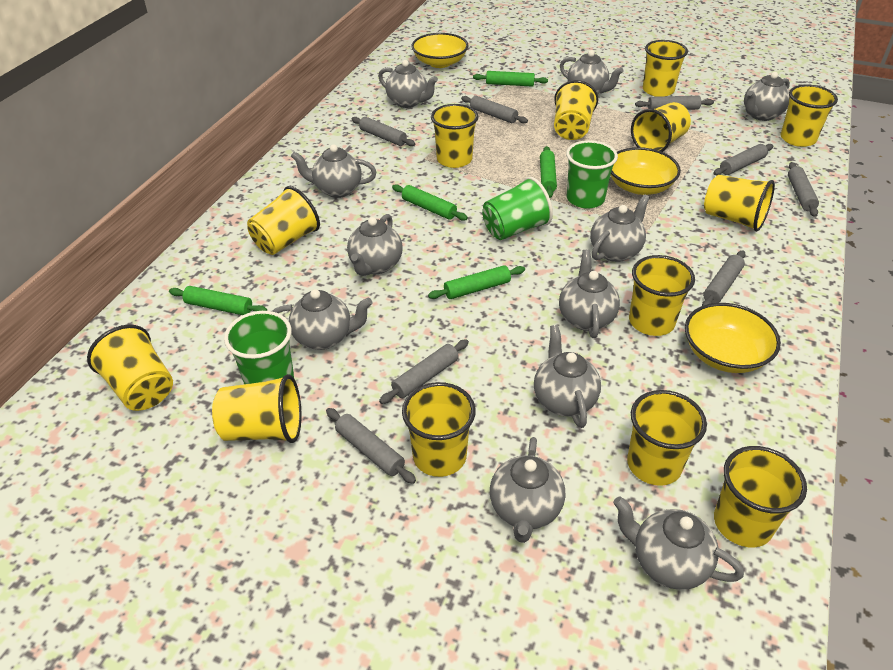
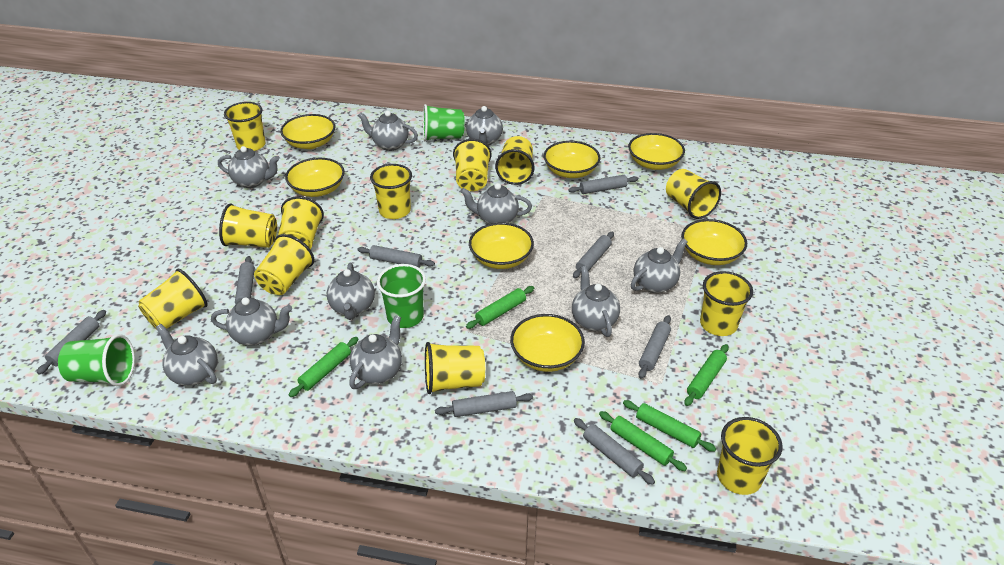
grey teapot: 11 -> 10
yellow bowl: 3 -> 7
yellow cup: 13 -> 12

